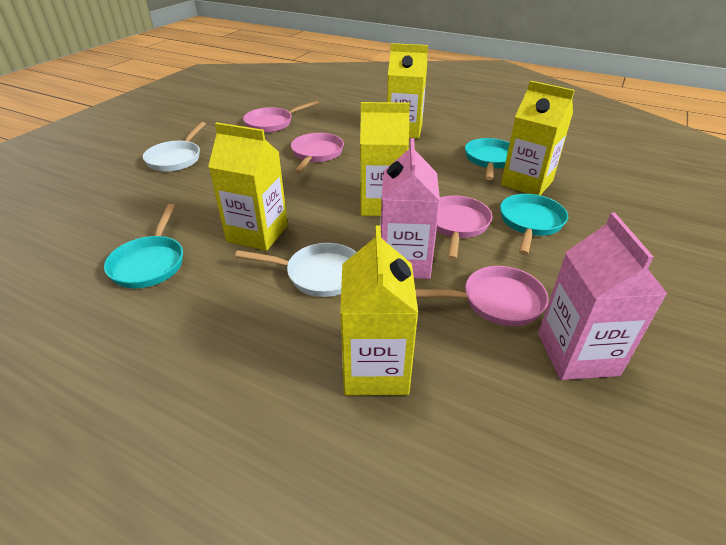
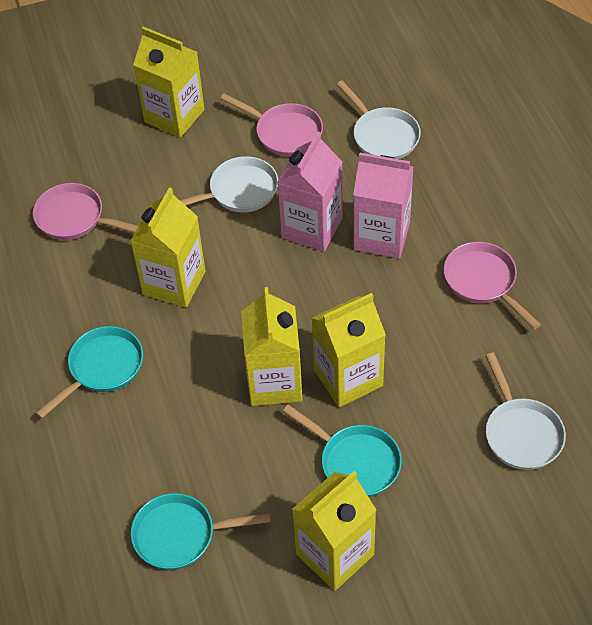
pink pan: 4 -> 3
white pan: 2 -> 3

